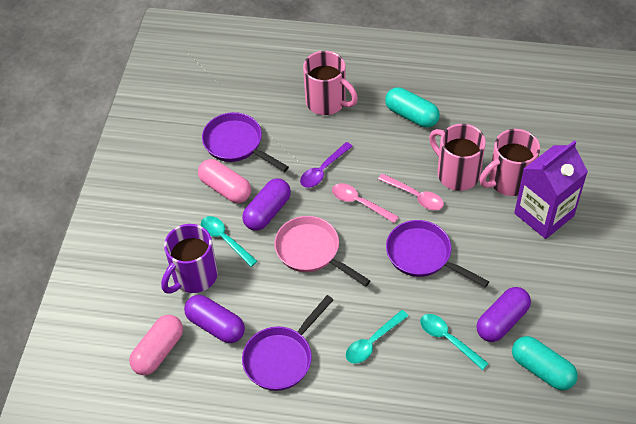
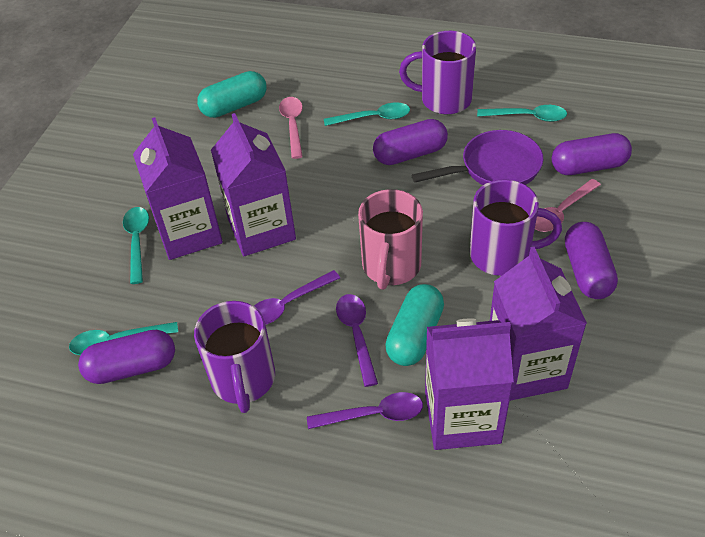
pink capsule: 2 -> 0
pink mug: 3 -> 1
pink pan: 1 -> 0
purple capsule: 3 -> 4
purple carton: 1 -> 4
purple mug: 1 -> 3
purple pan: 3 -> 1
purple spoon: 1 -> 3
turquoise spoon: 3 -> 4

